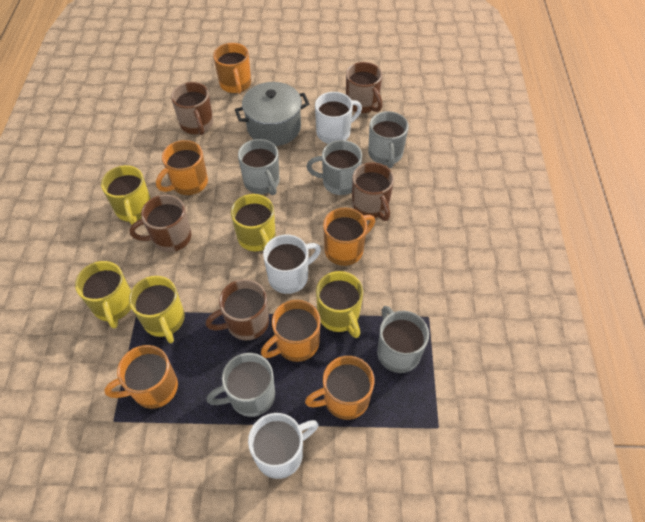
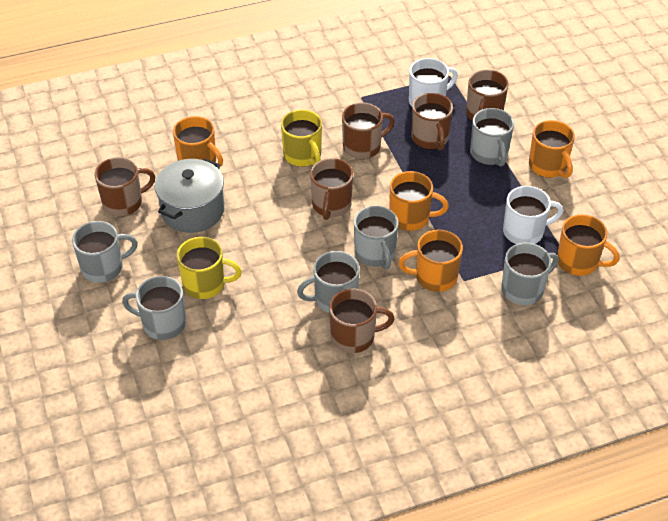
brown mug: 5 -> 6
grey mug: 5 -> 6
orange mug: 6 -> 5
white mug: 3 -> 2
yellow mug: 5 -> 2

